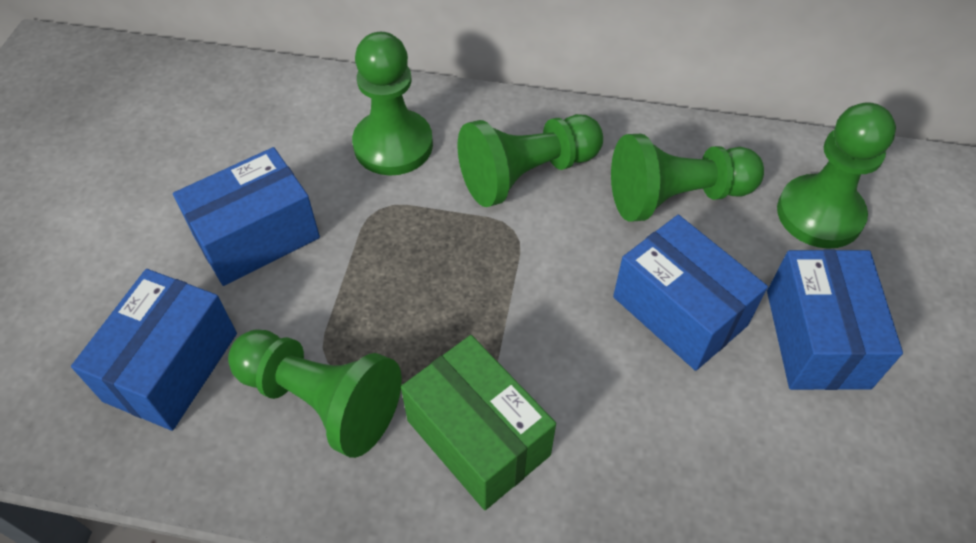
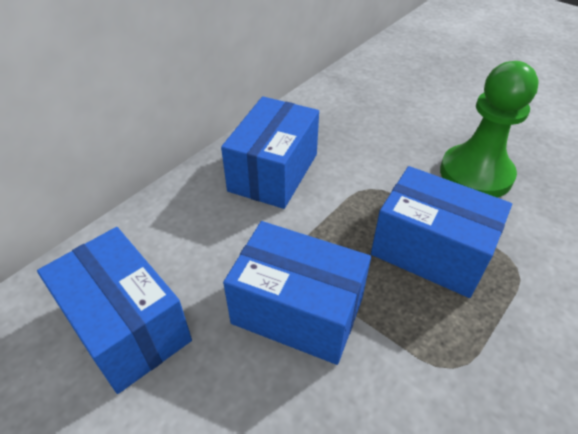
green box: 1 -> 0
green pawn: 5 -> 1

